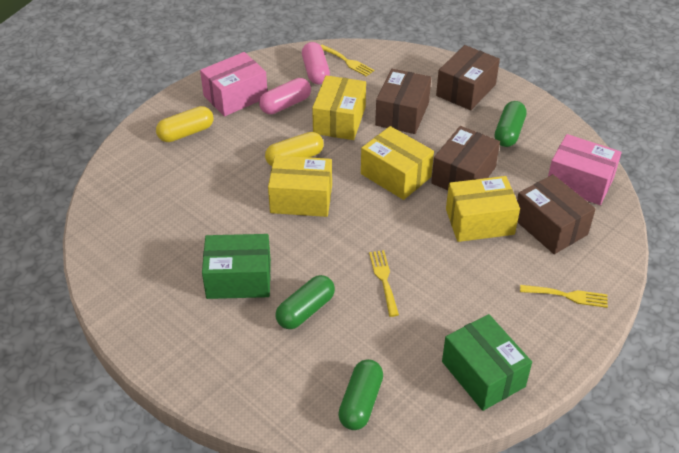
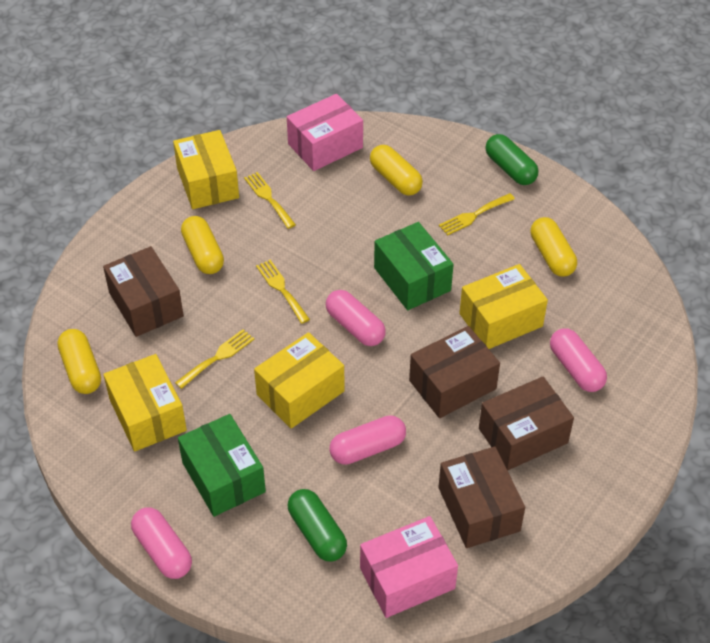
green capsule: 3 -> 2
pink capsule: 2 -> 4
yellow capsule: 2 -> 4
yellow fork: 3 -> 4

